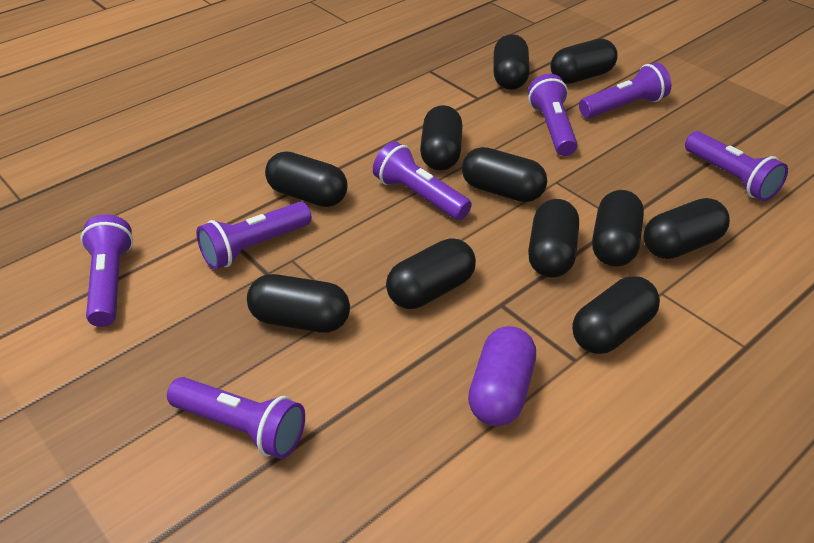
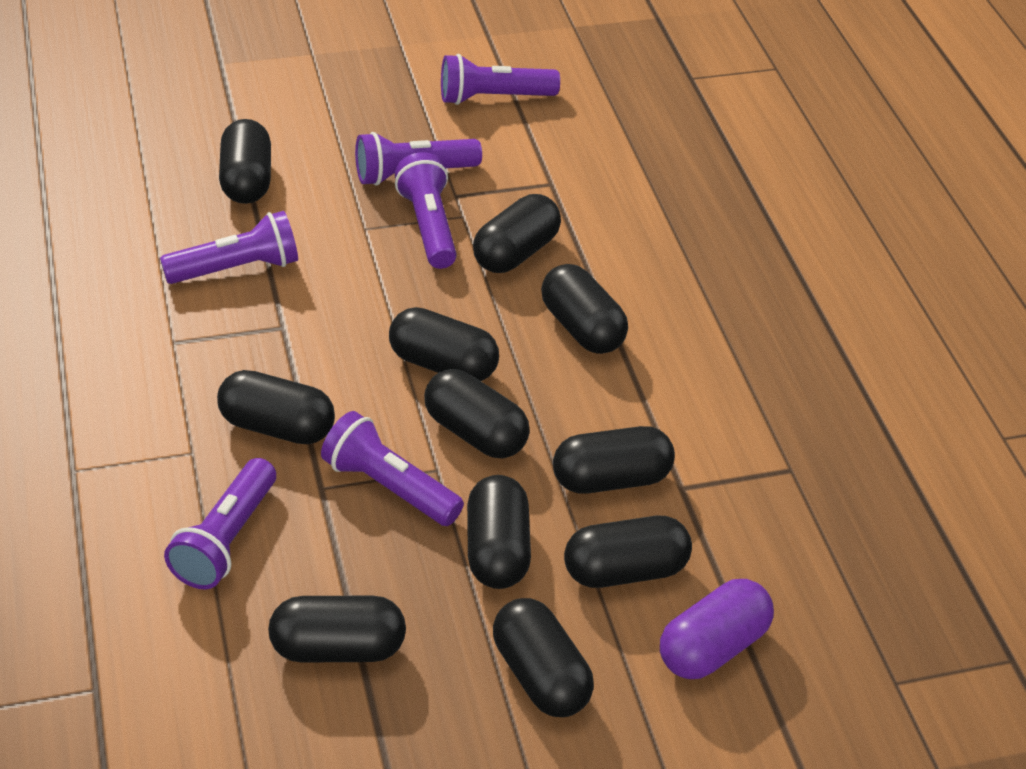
purple flashlight: 7 -> 6

